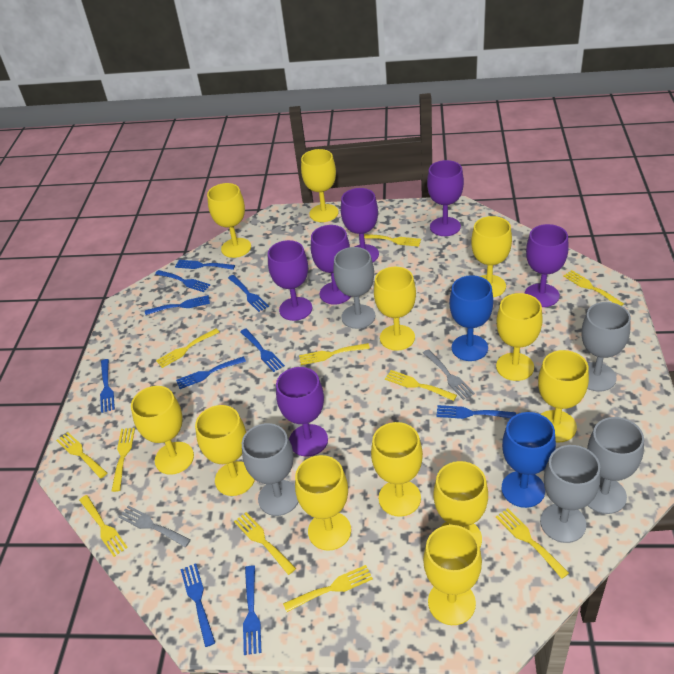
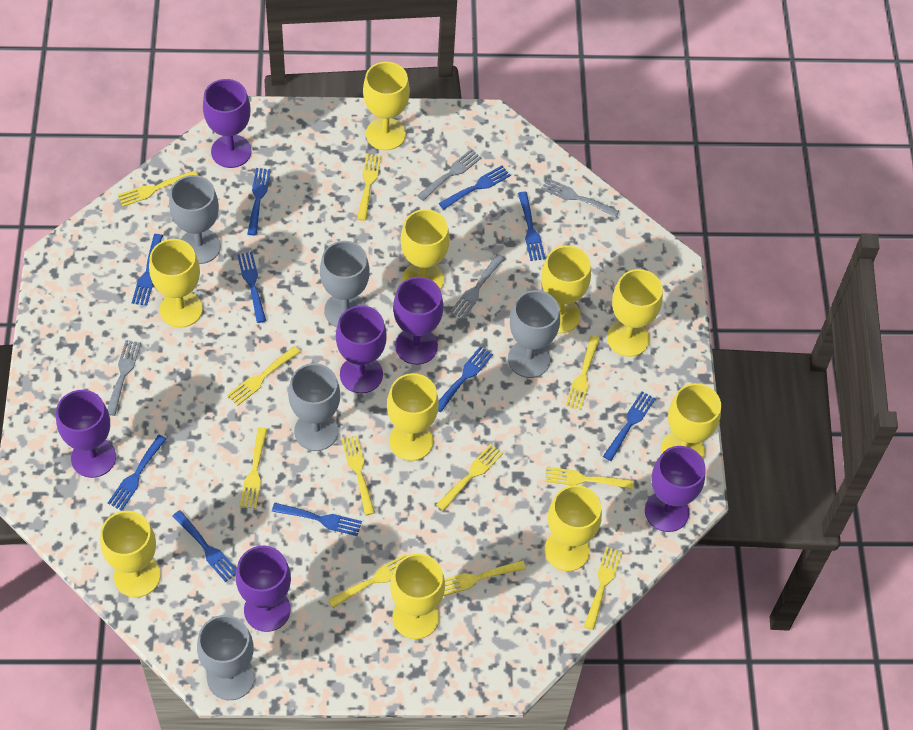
blue goblet: 2 -> 0
grey fork: 2 -> 4
yellow goblet: 12 -> 10

